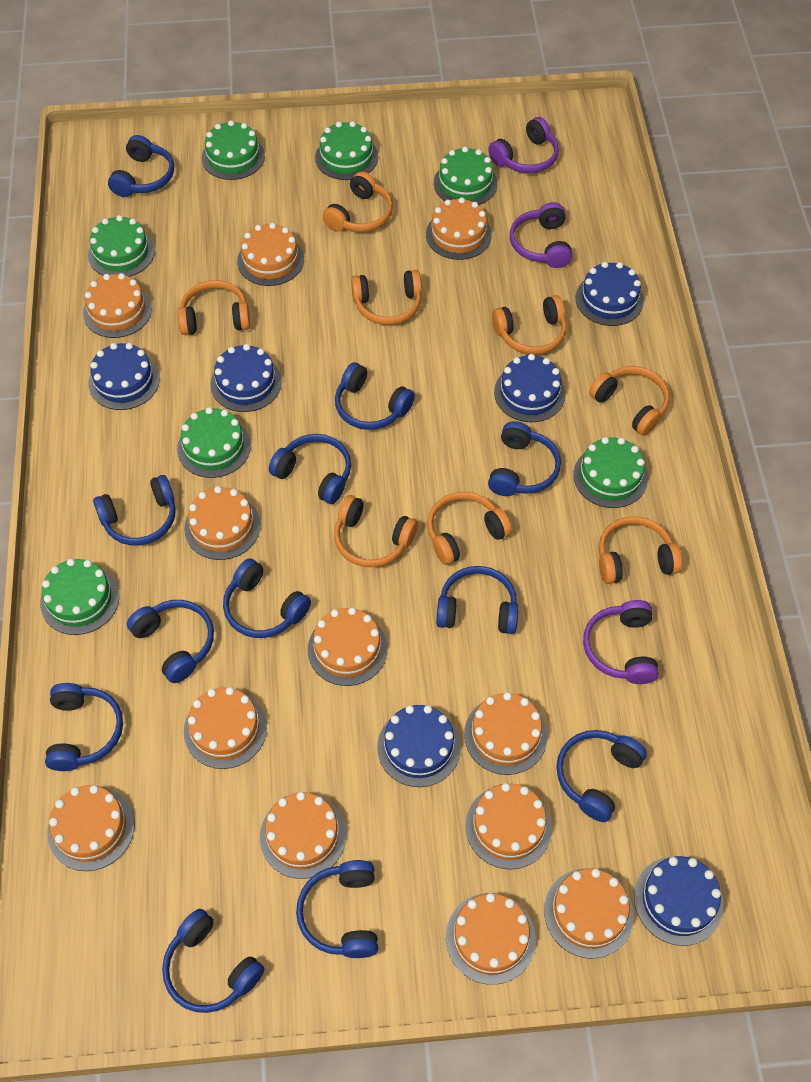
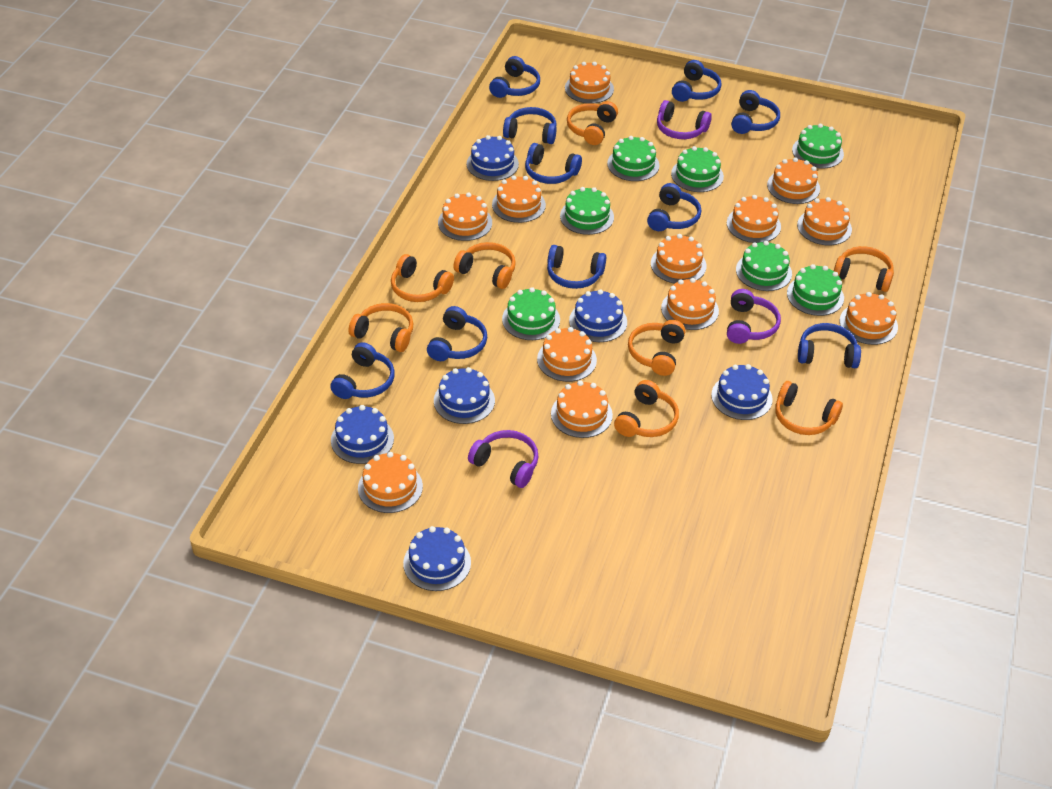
blue headphones: 12 -> 10

